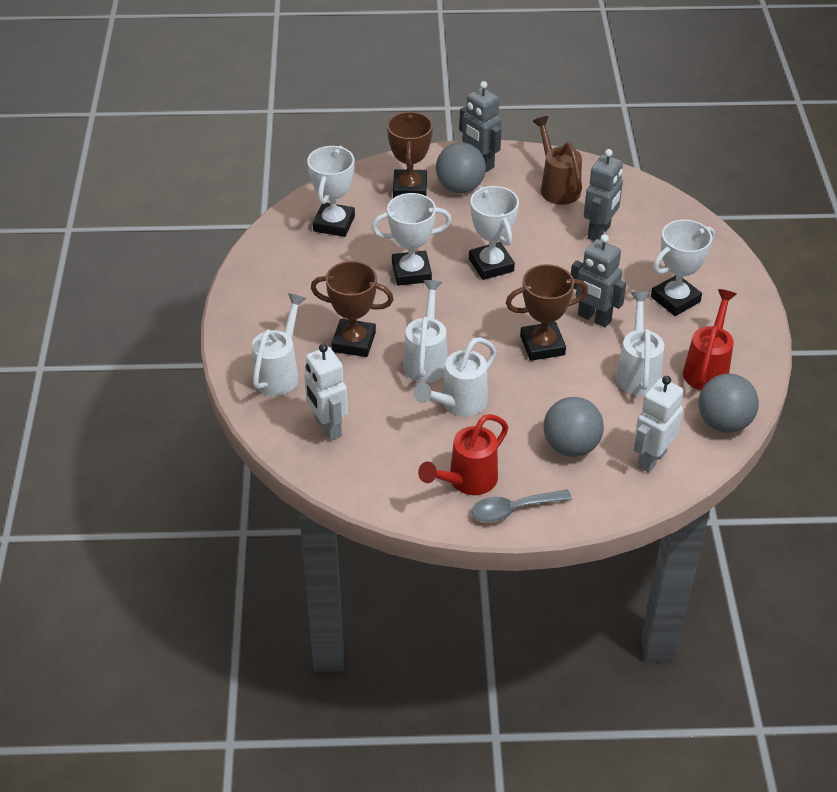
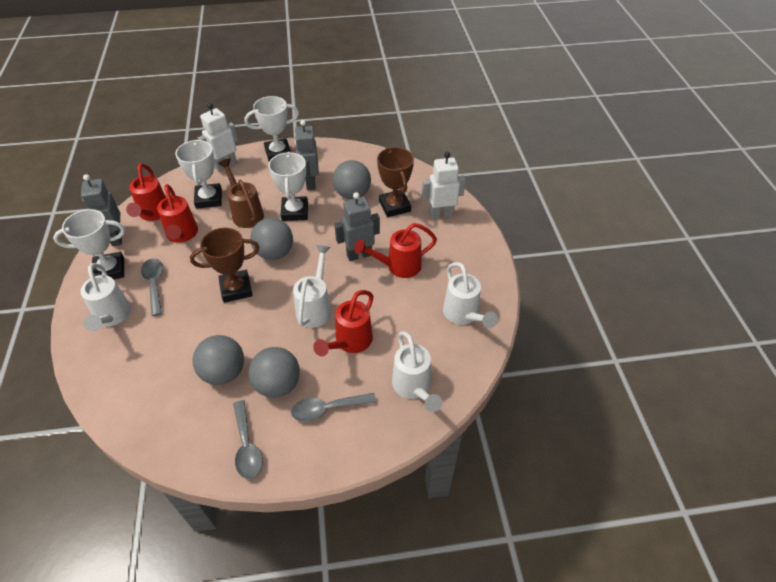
brown trophy: 3 -> 2
grey ball: 3 -> 4
grey spoon: 1 -> 3
red watering can: 2 -> 4

